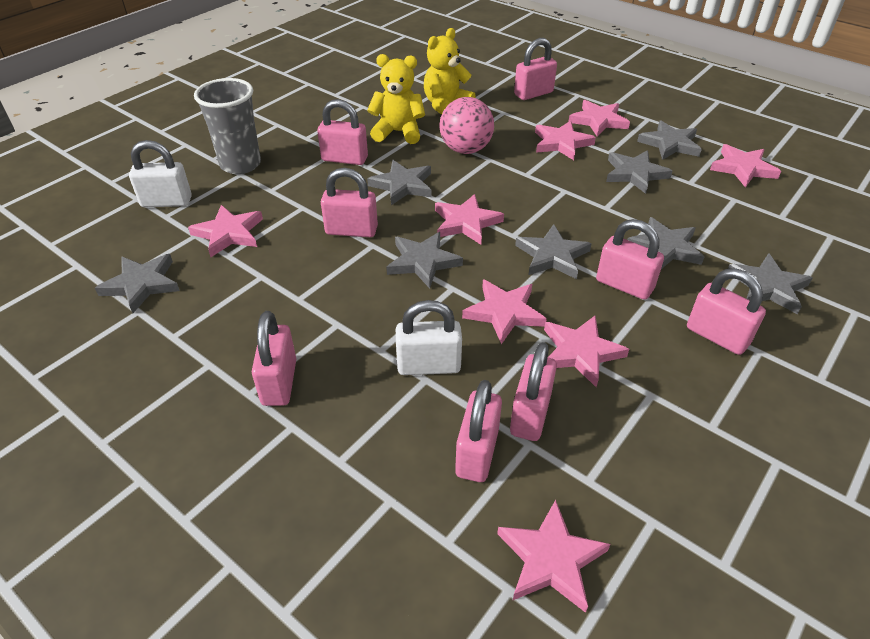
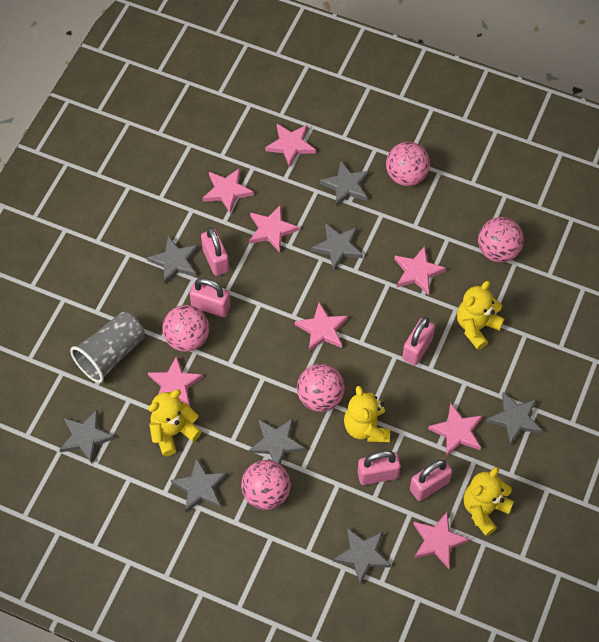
pink ball: 1 -> 5
pink padlock: 8 -> 5
white padlock: 2 -> 0
yellow teddy bear: 2 -> 4

